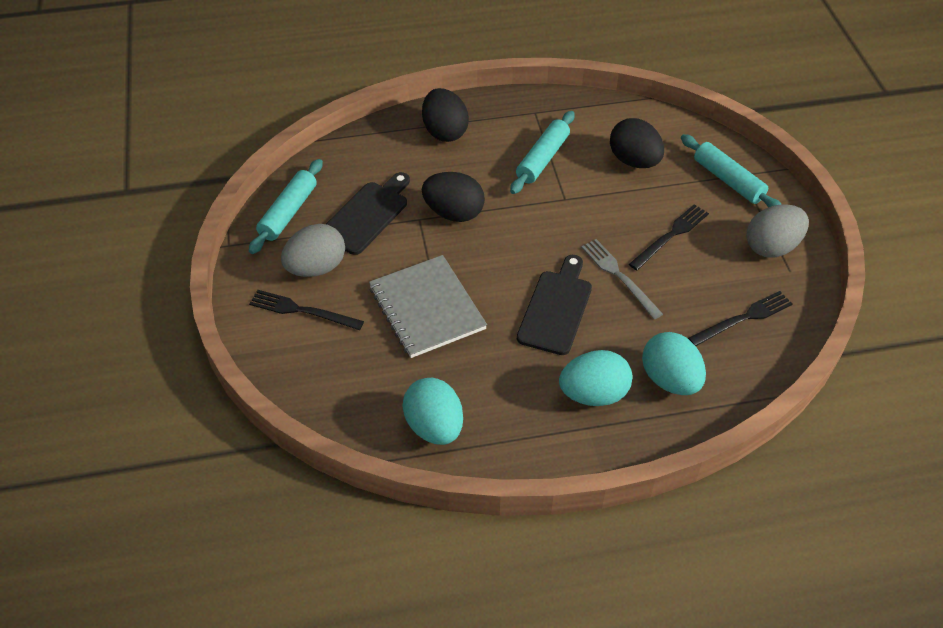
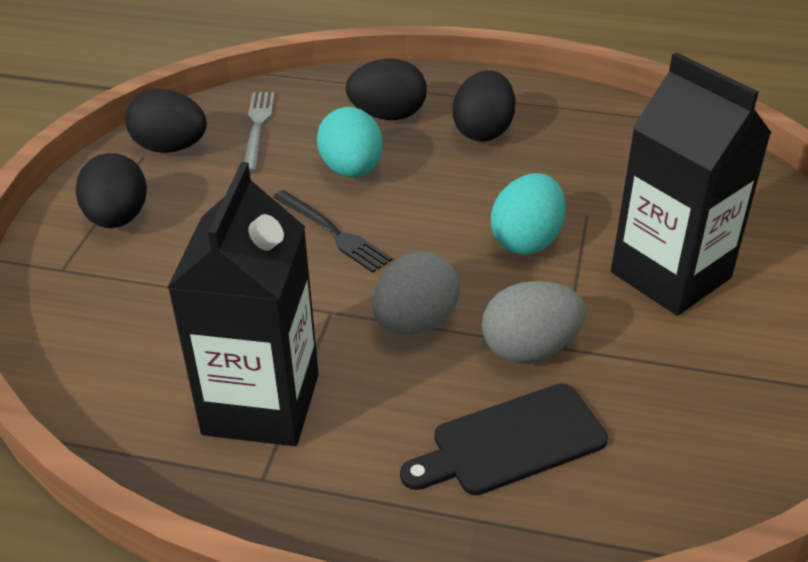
black carton: 0 -> 2
black cutting board: 2 -> 1
black egg: 3 -> 4
black fork: 3 -> 1
grey notebook: 1 -> 0
turquoise egg: 3 -> 2
turquoise rolling pin: 3 -> 0

